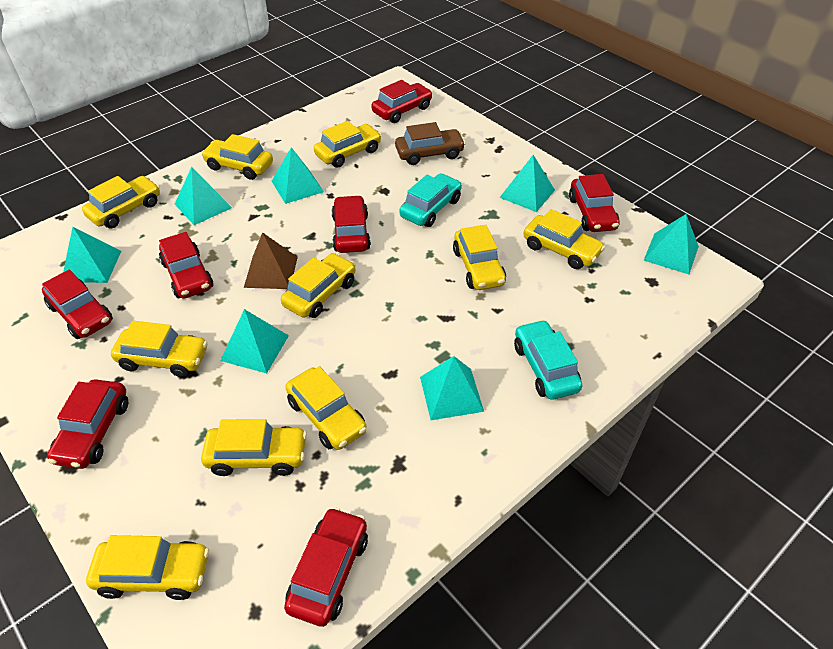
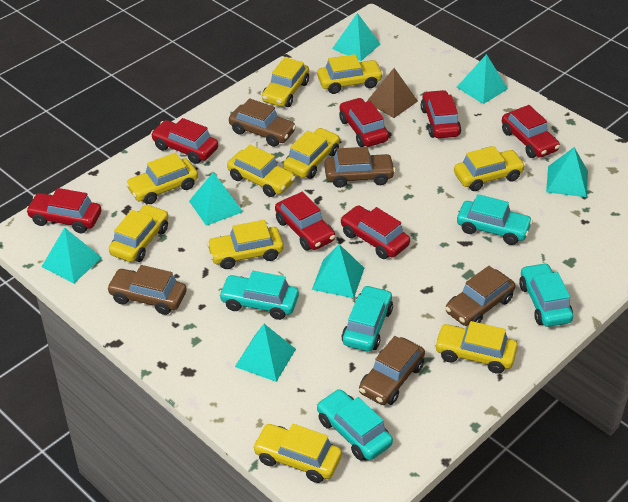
brown car: 1 -> 5
turquoise car: 2 -> 5

